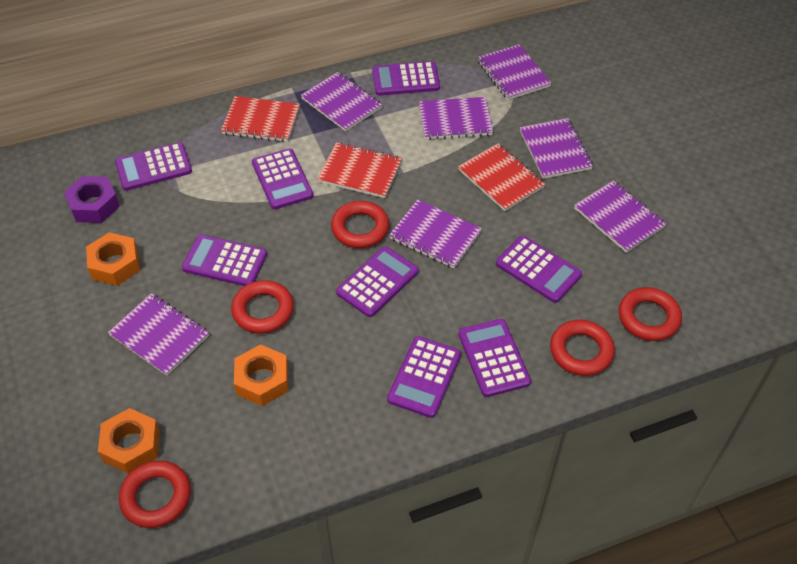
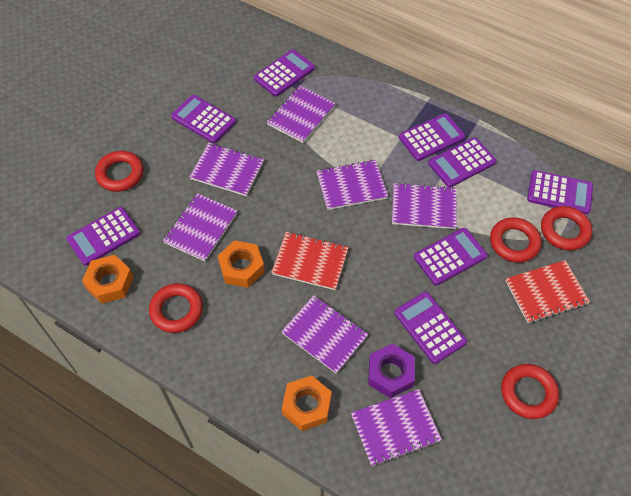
red notebook: 3 -> 2

